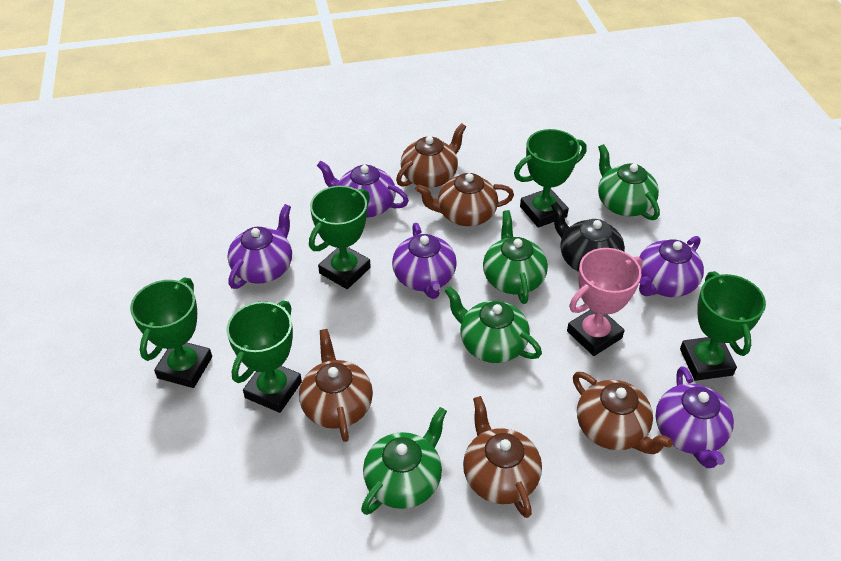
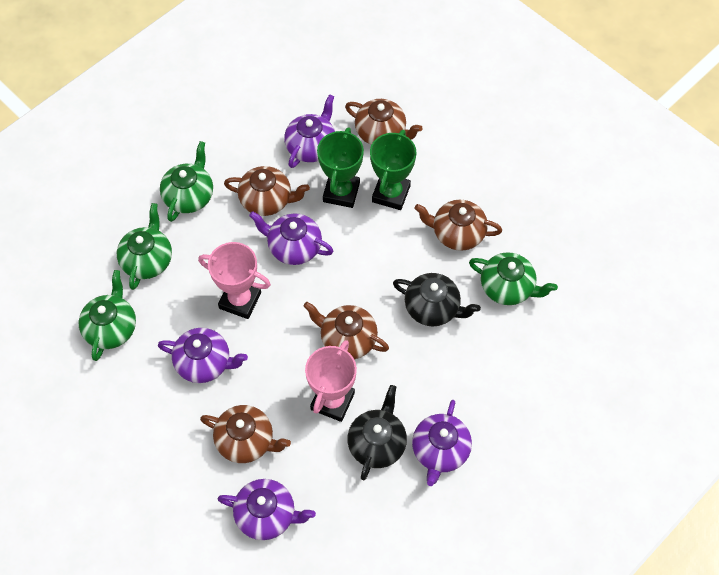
black teapot: 1 -> 2
green trophy: 5 -> 2
pink trophy: 1 -> 2

